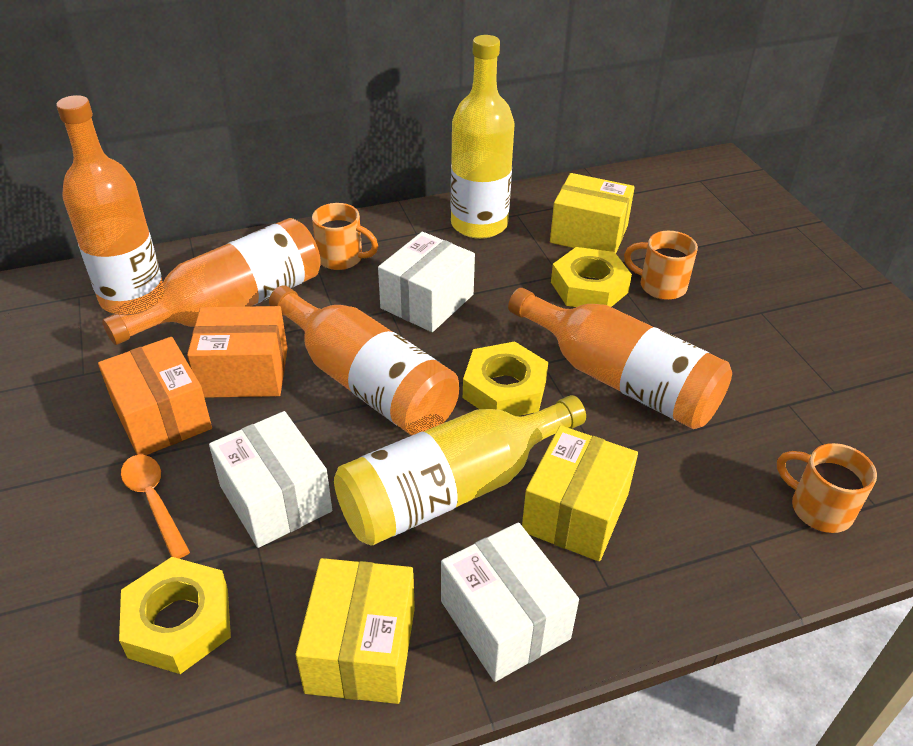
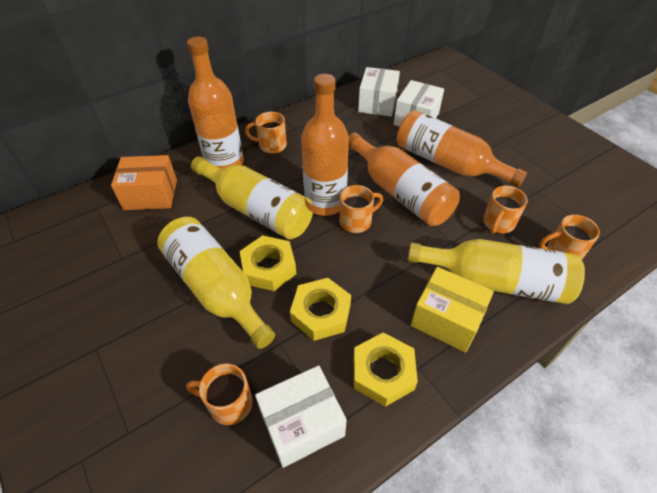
orange box: 2 -> 1
orange mug: 3 -> 5
orange spoon: 1 -> 0
yellow bottle: 2 -> 3
yellow box: 3 -> 1

